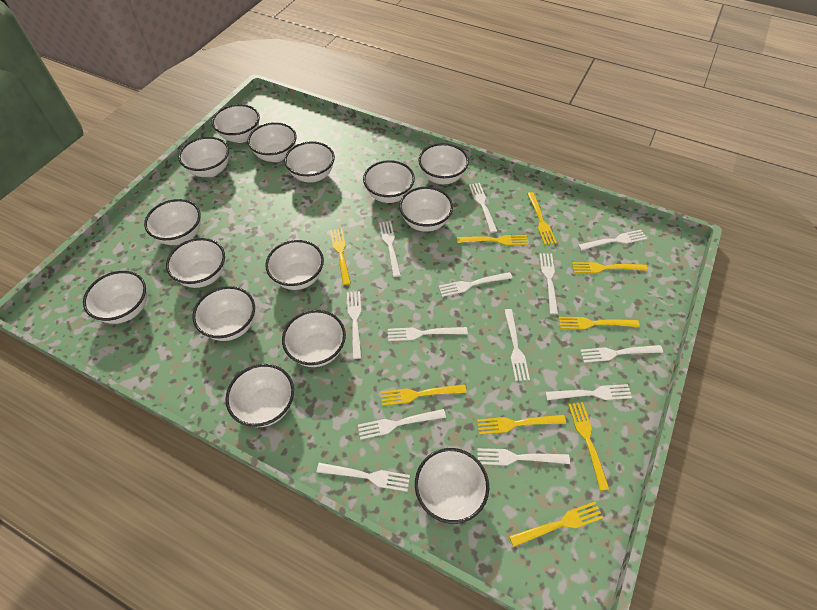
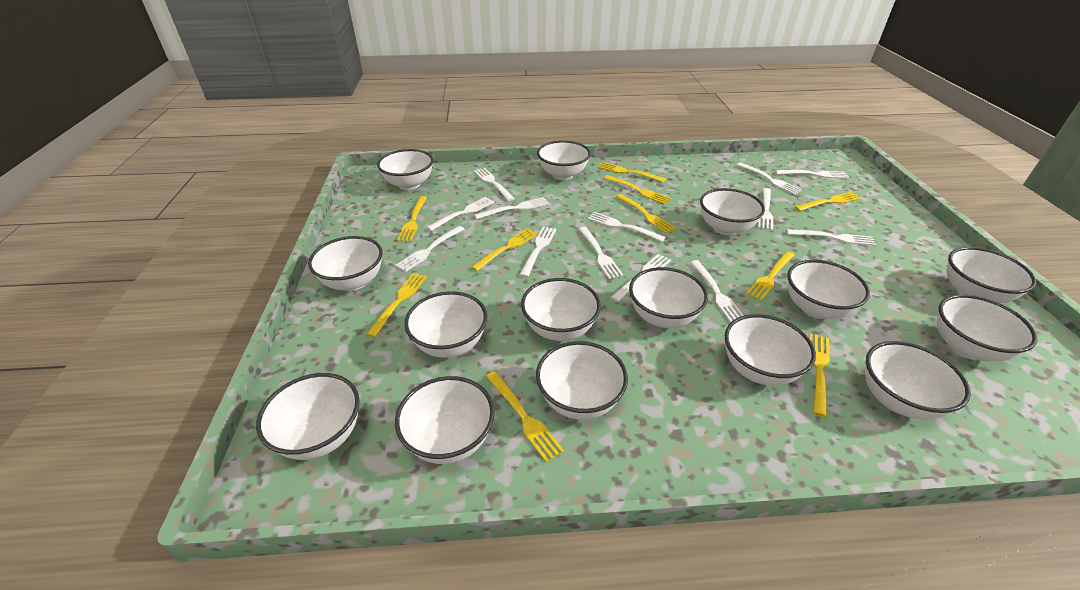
yellow fork: 9 -> 10

